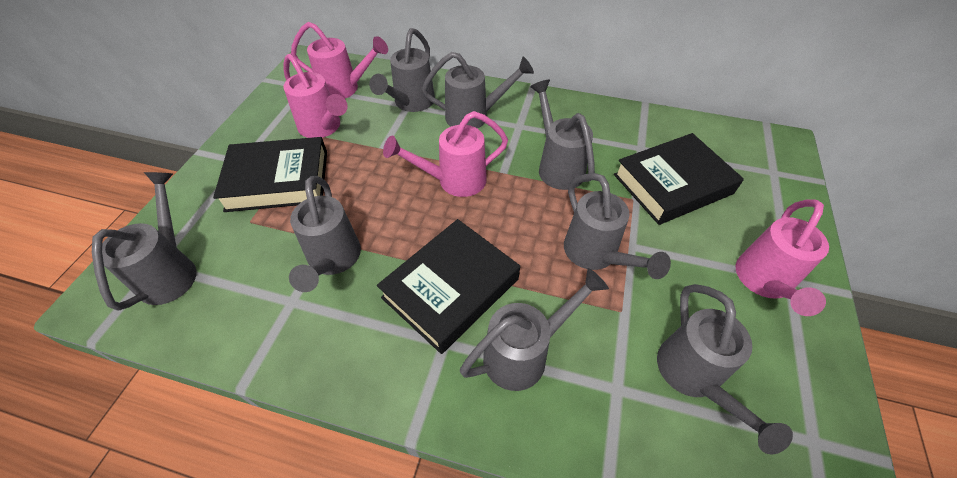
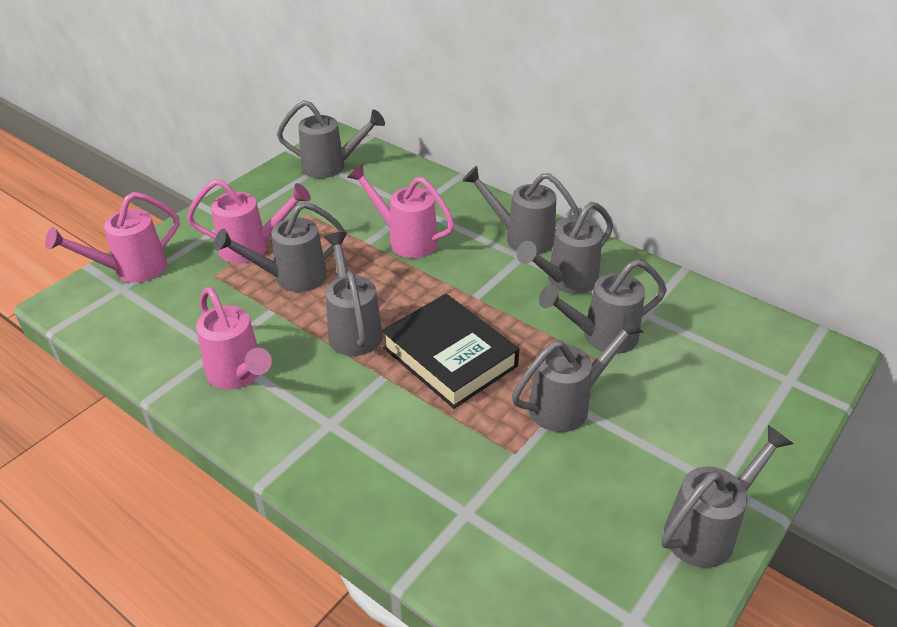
black book: 3 -> 1

